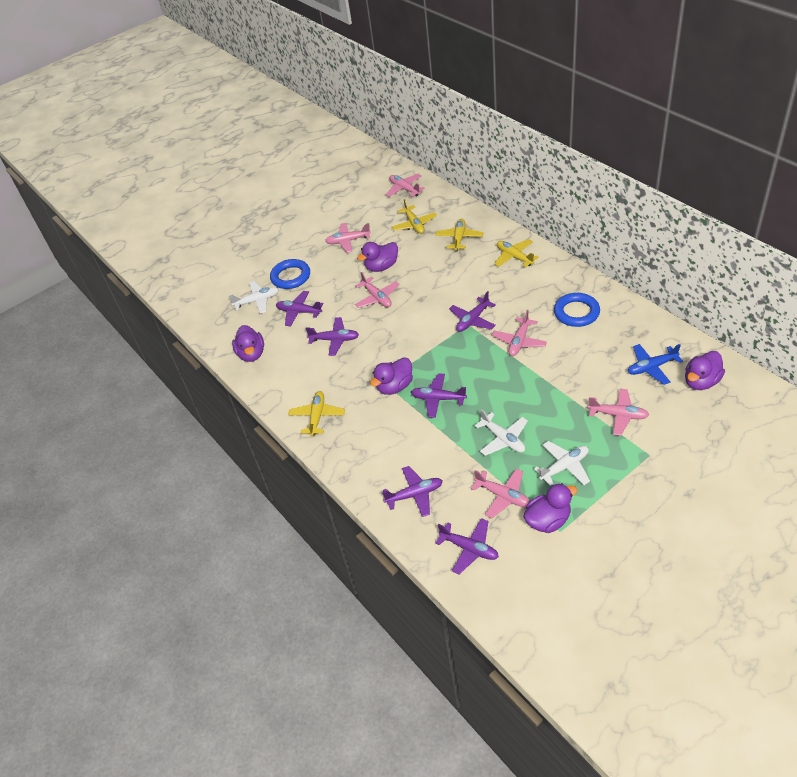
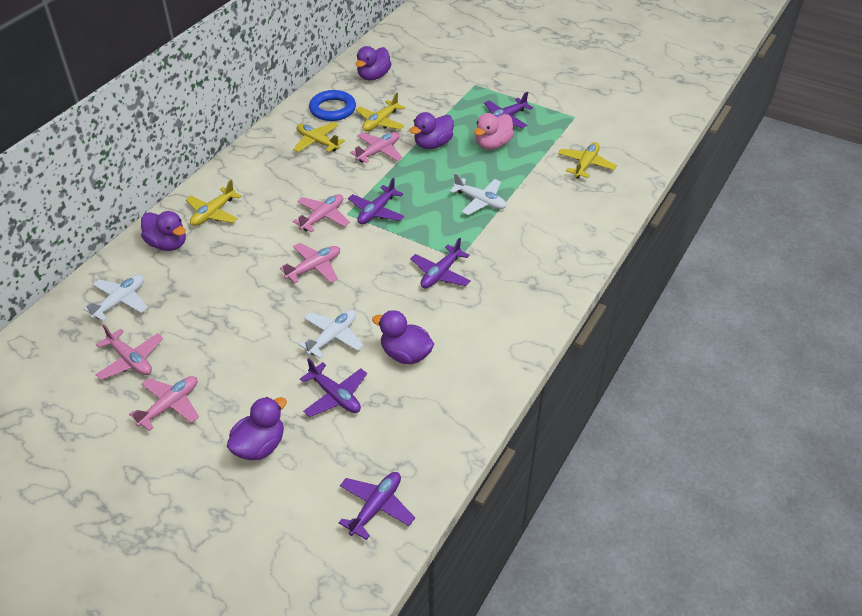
blue plane: 1 -> 0
blue ring: 2 -> 1
pink duck: 0 -> 1
pink plane: 6 -> 5
purple plane: 6 -> 5

